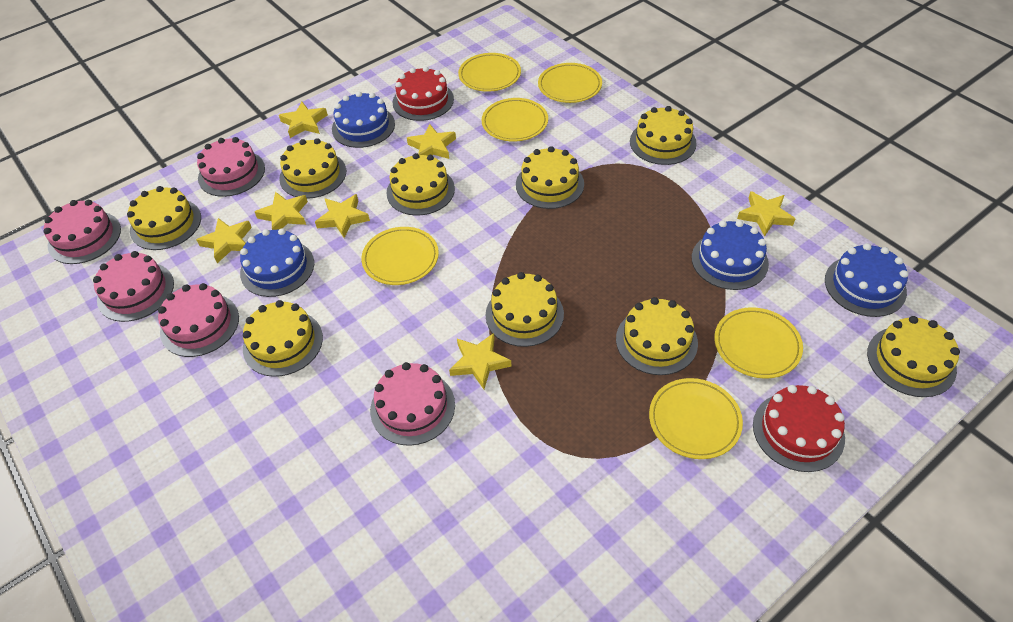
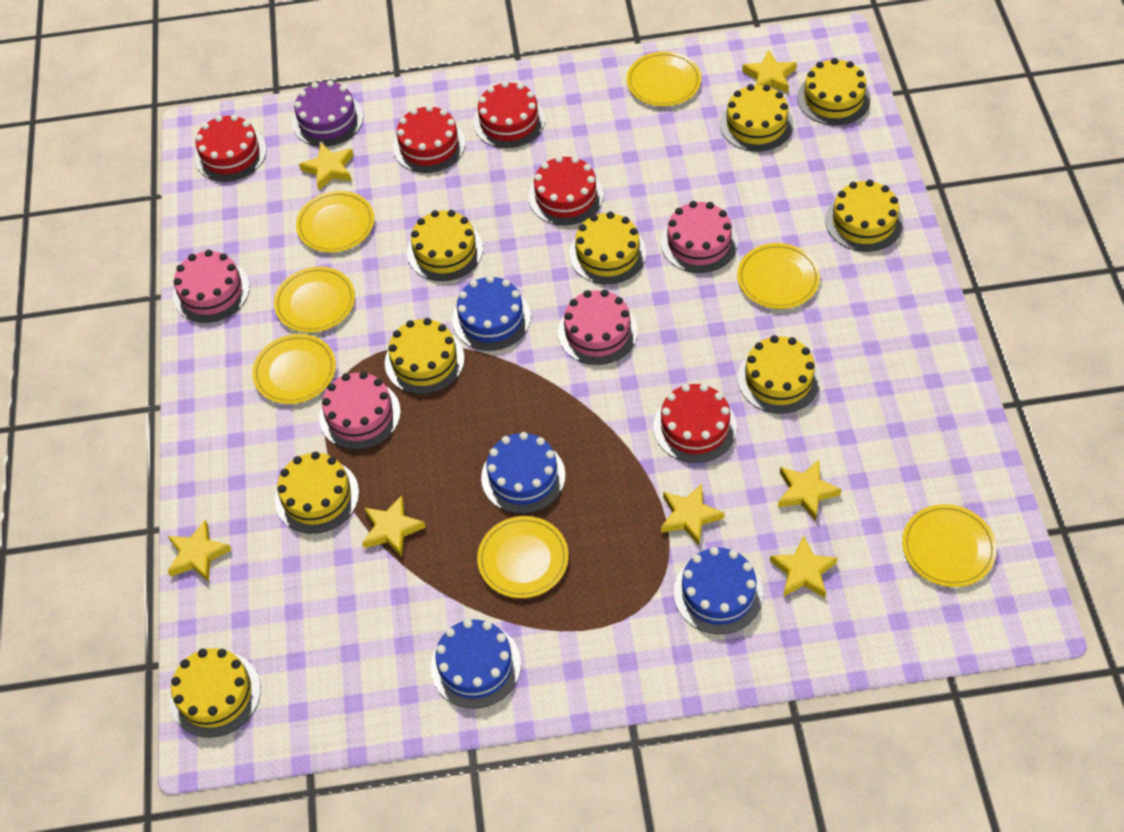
pink cake: 5 -> 4
purple cake: 0 -> 1
red cake: 2 -> 5
yellow plate: 6 -> 7

